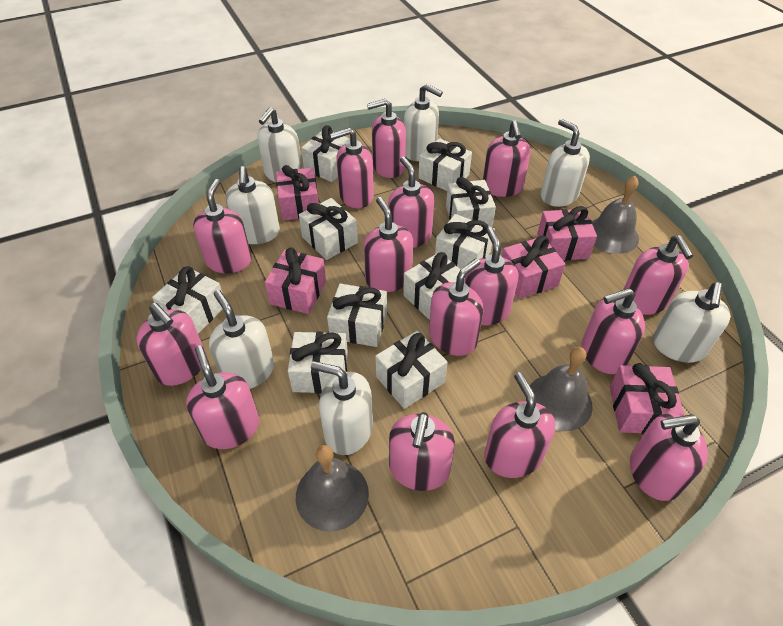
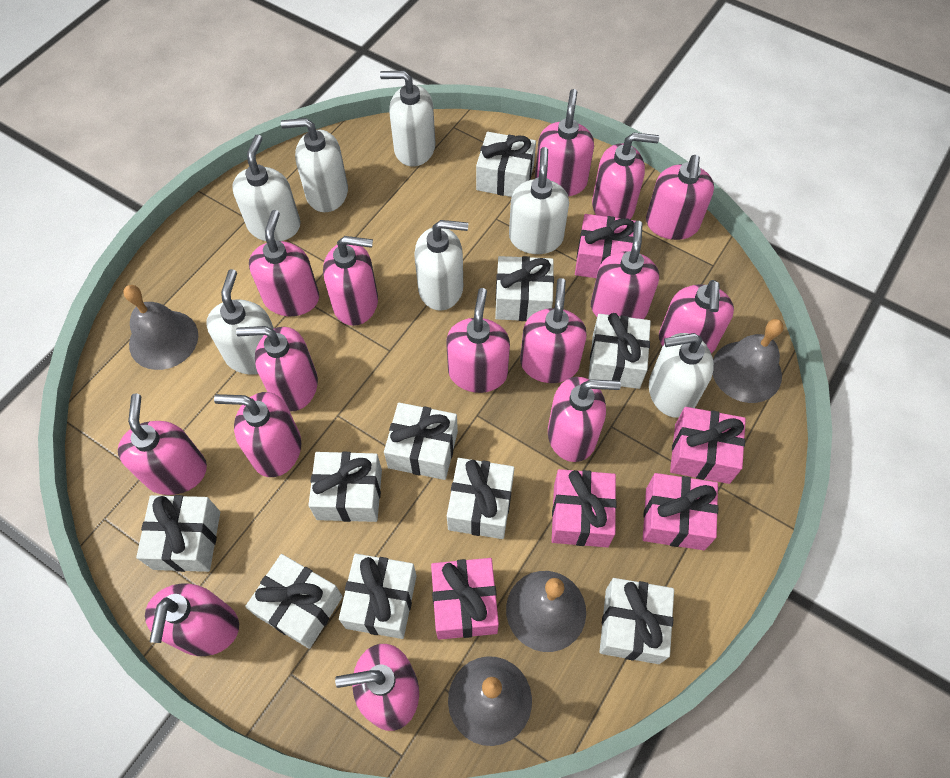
grey bell: 3 -> 4

